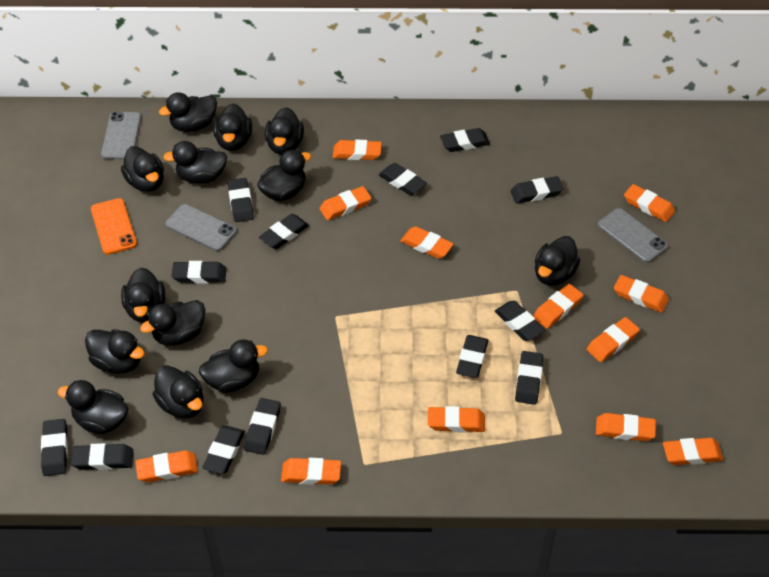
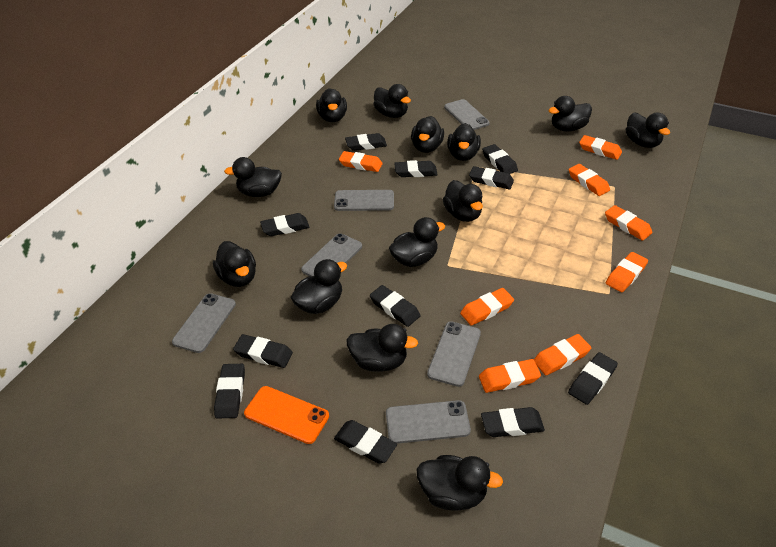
black eraser: 13 -> 11
grey phone: 3 -> 6
orange eraser: 12 -> 8

